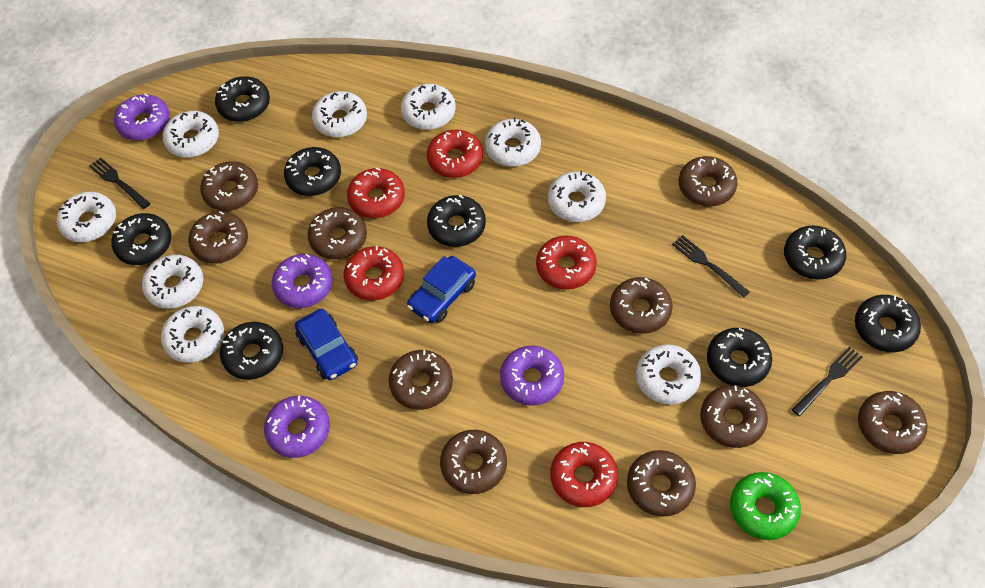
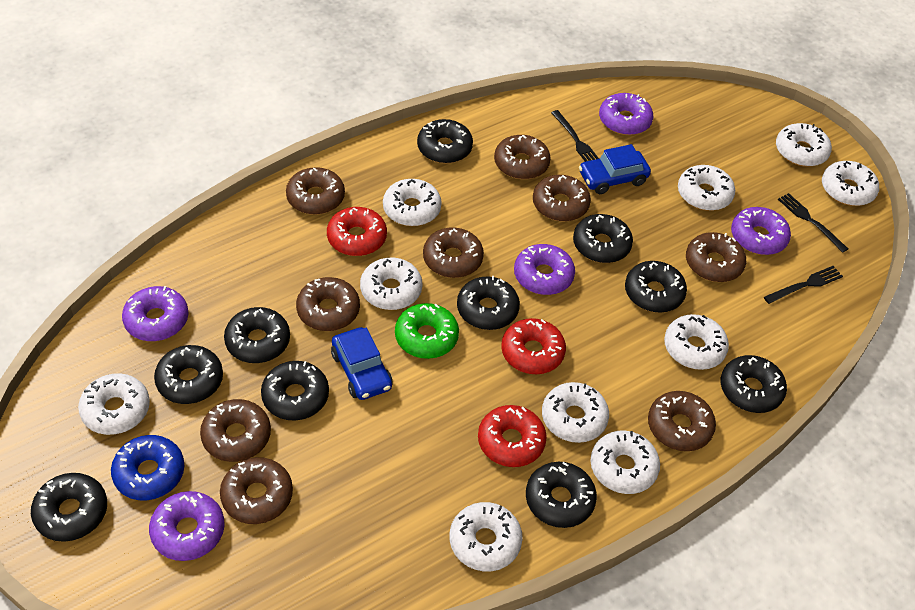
black donut: 8 -> 10
blue donut: 0 -> 1
brown donut: 10 -> 9
purple donut: 4 -> 5
red donut: 5 -> 3
white donut: 9 -> 10

